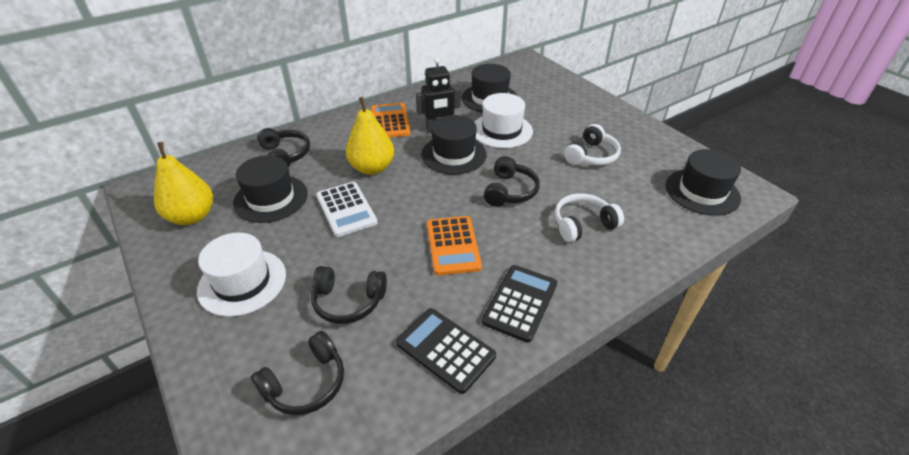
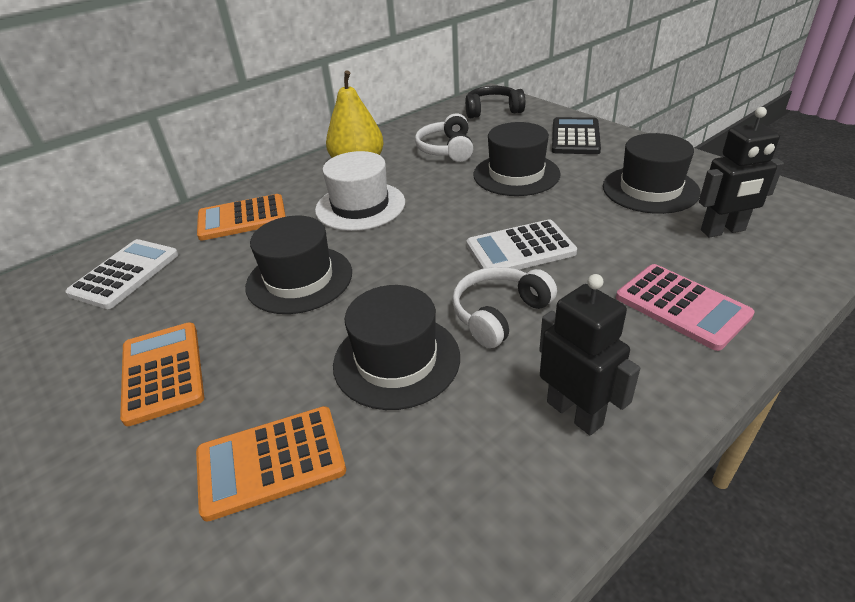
black calculator: 2 -> 1
black headphones: 4 -> 1
black robot: 1 -> 2
orange calculator: 2 -> 3
pink calculator: 0 -> 1
white calculator: 1 -> 2
white hat: 2 -> 1
yellow pear: 2 -> 1

